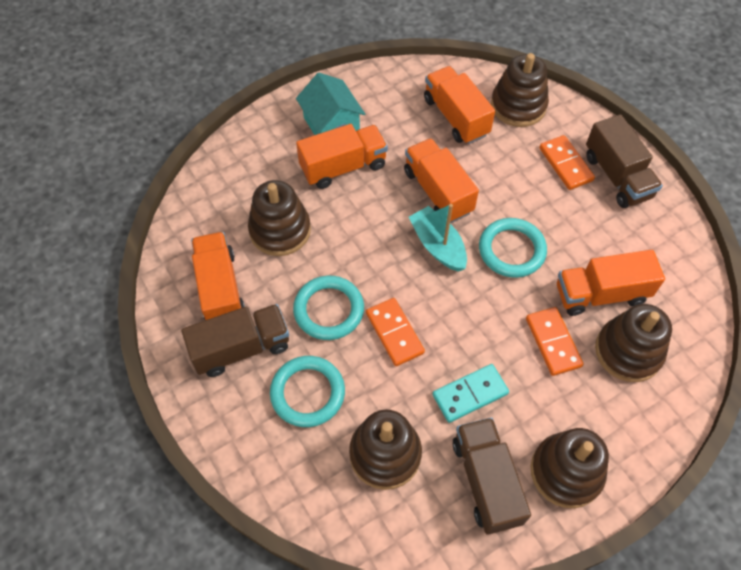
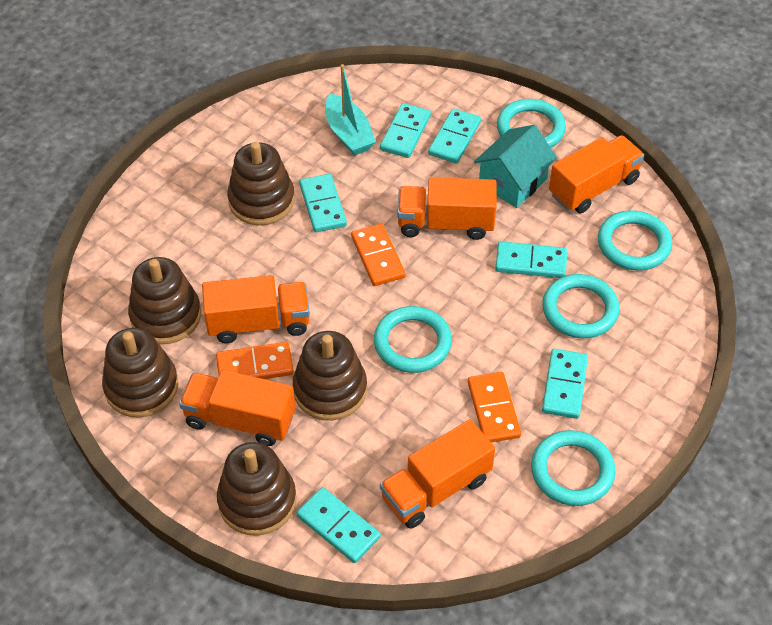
brown truck: 3 -> 0
turquoise domino: 1 -> 6
turquoise ring: 3 -> 5

